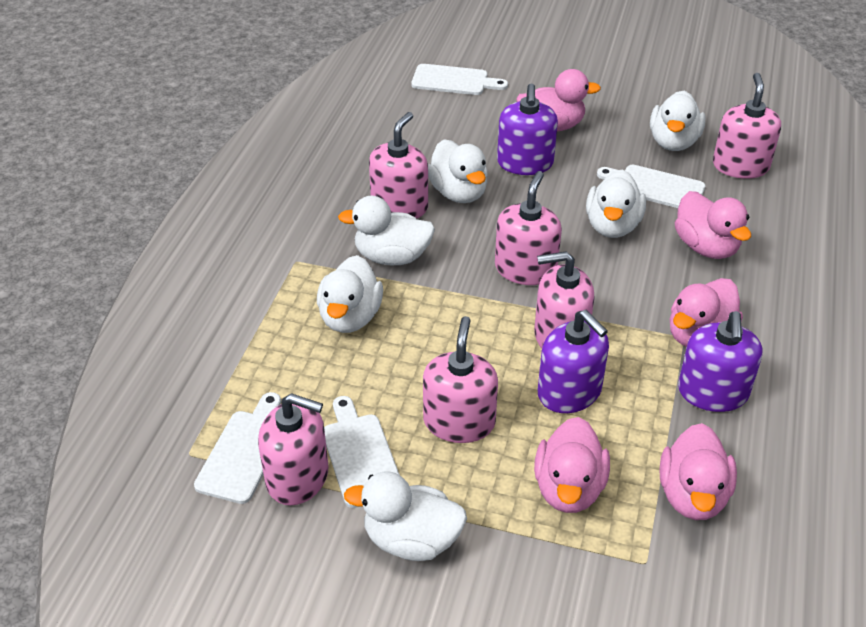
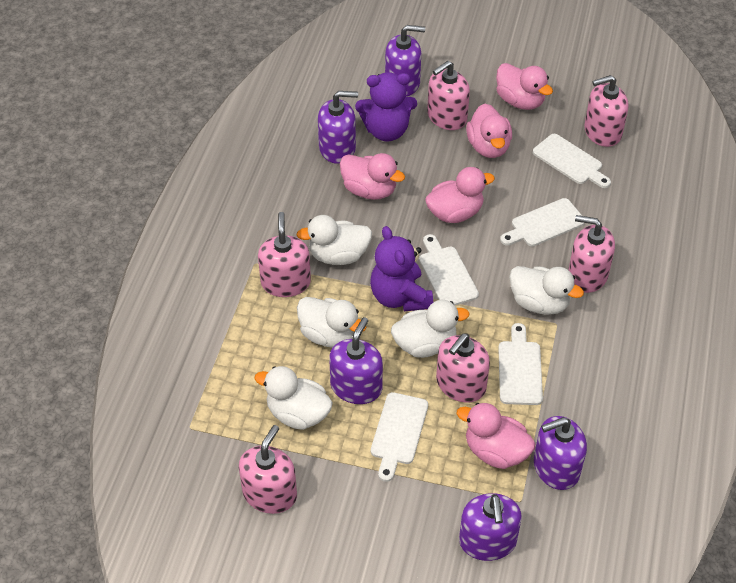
purple soap dispenser: 3 -> 5
purple teddy bear: 0 -> 2
white cutting board: 4 -> 5
white duck: 6 -> 5

